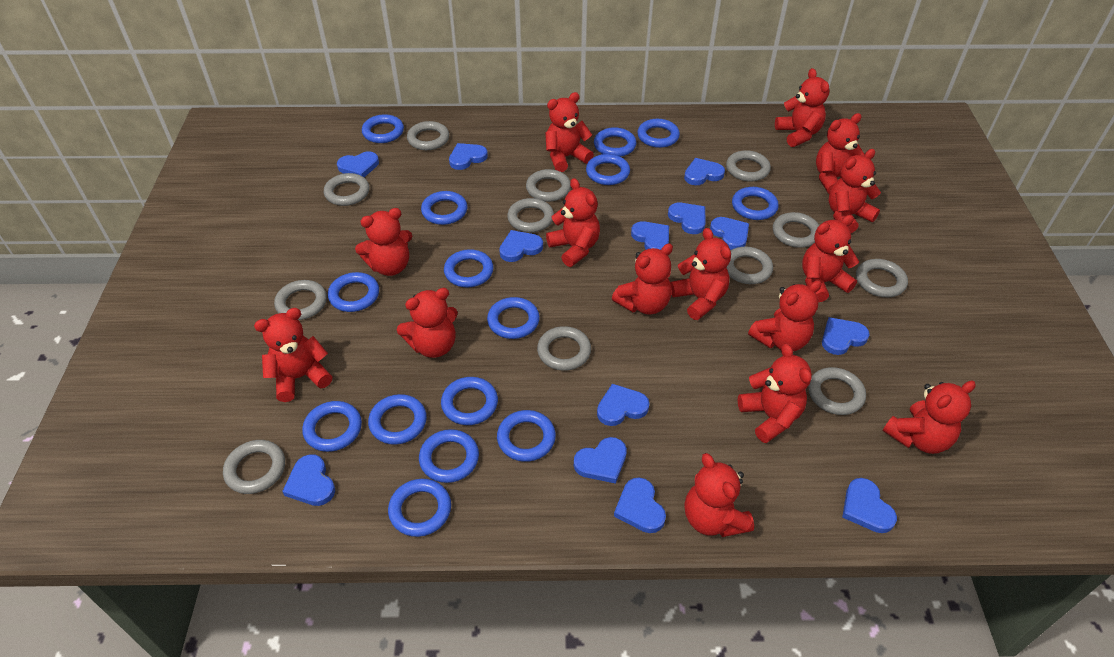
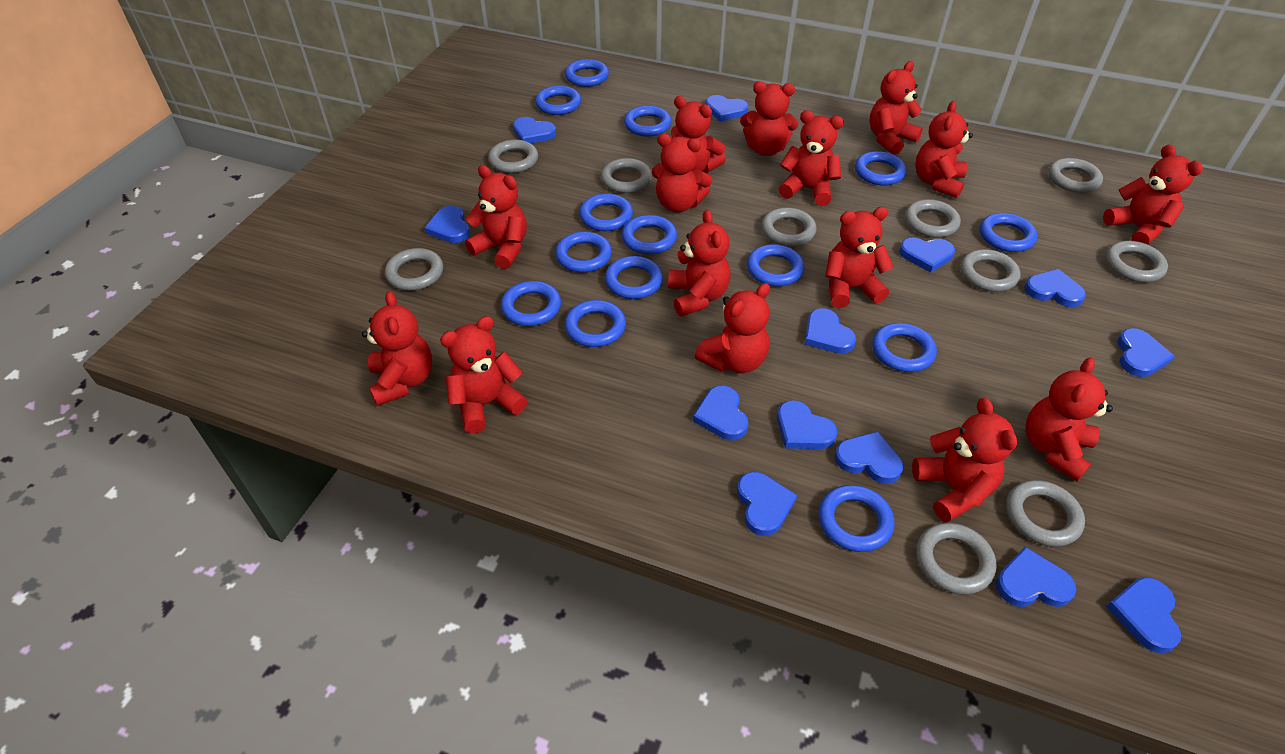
blue ring: 15 -> 14
grey ring: 12 -> 10

